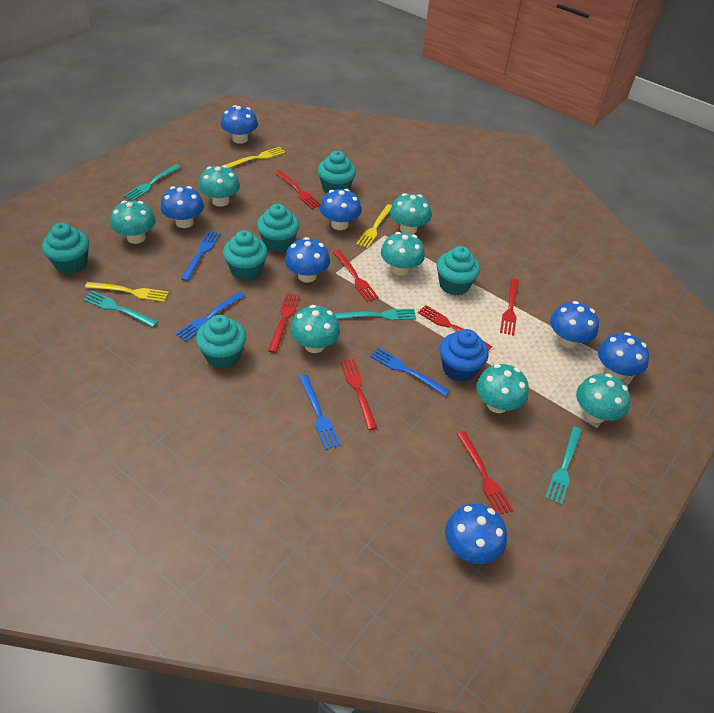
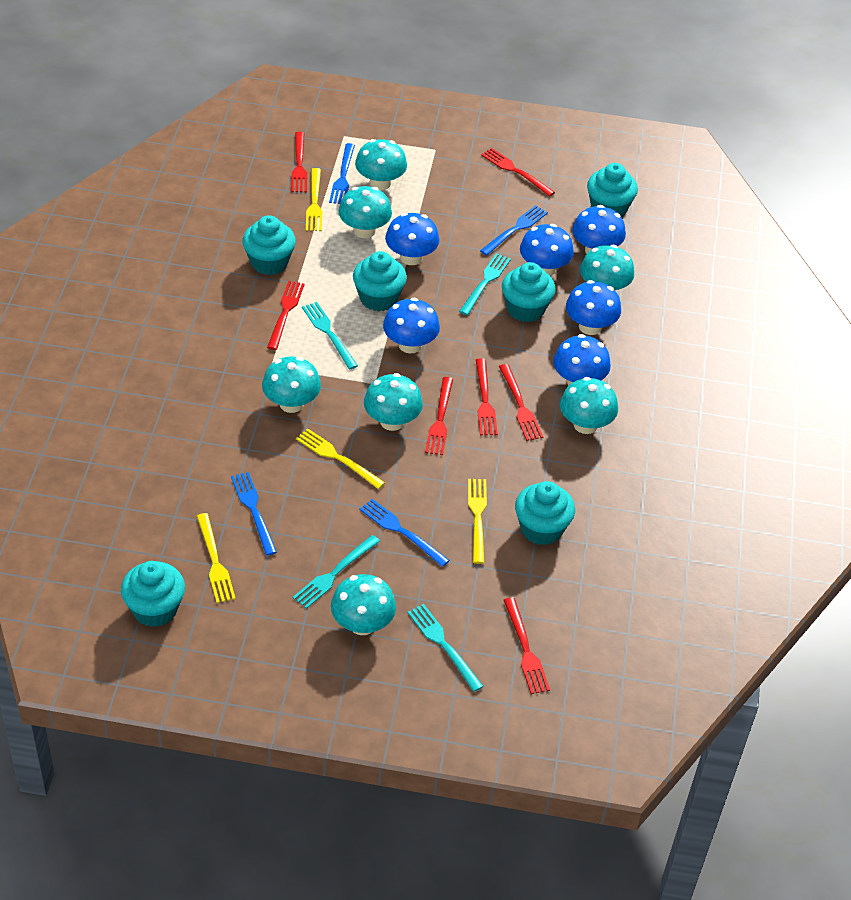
blue cupcake: 1 -> 0
blue mushroom: 7 -> 6
yellow fork: 3 -> 4

